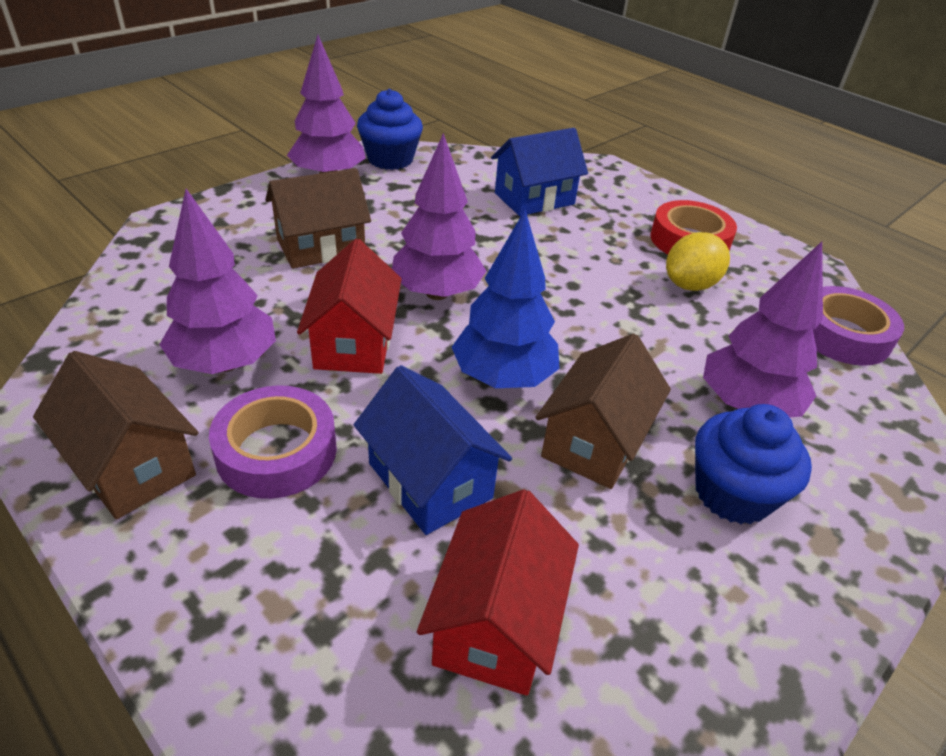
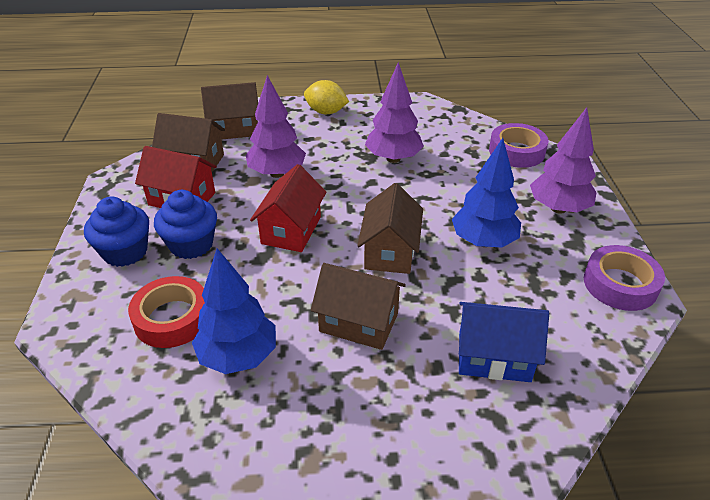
blue house: 2 -> 1
blue tree: 1 -> 2
brown house: 3 -> 4
purple tree: 4 -> 3

